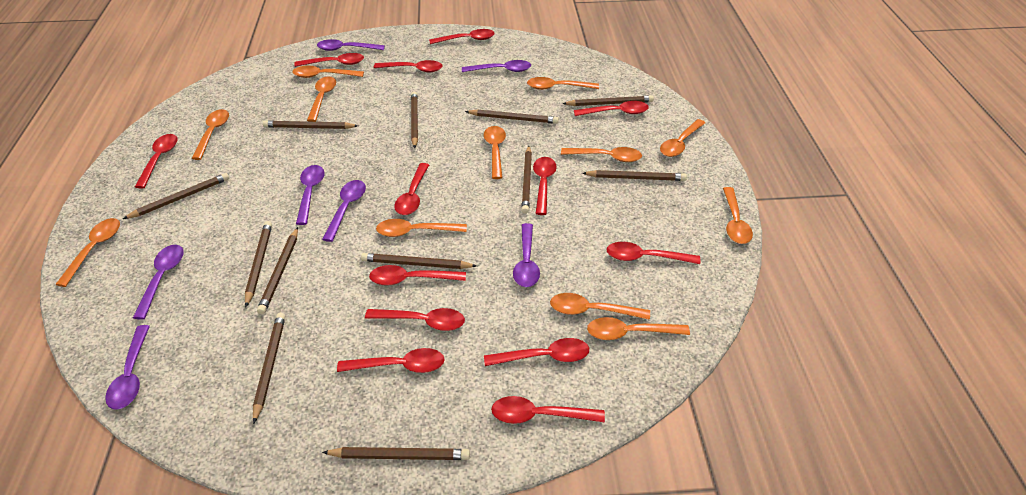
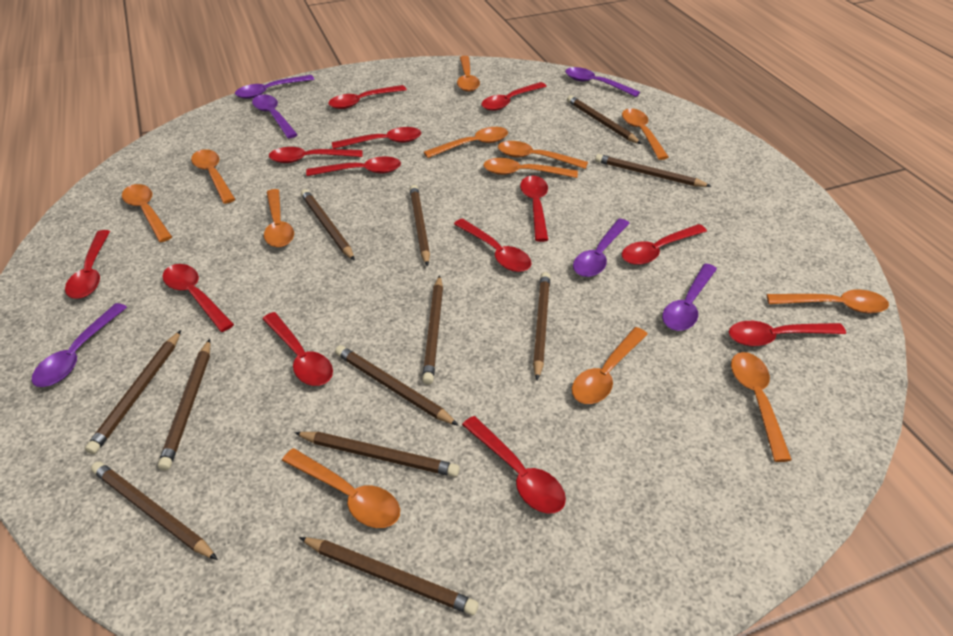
purple spoon: 7 -> 6

